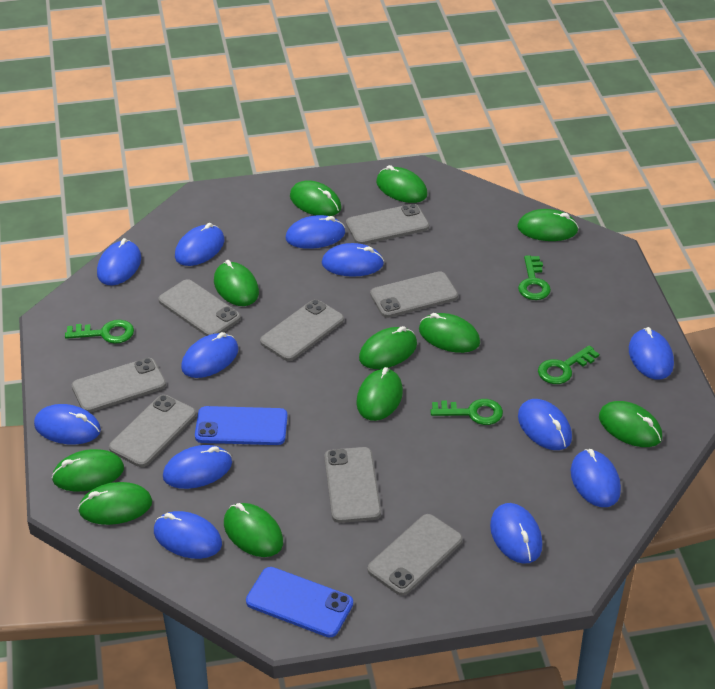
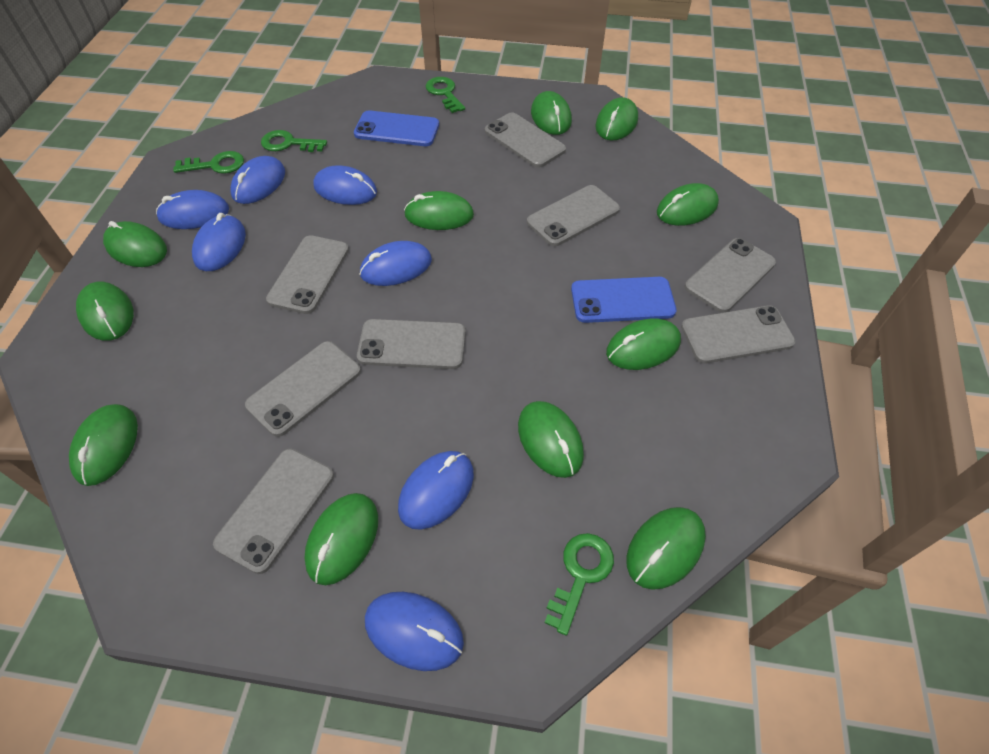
blue mouse: 12 -> 7

